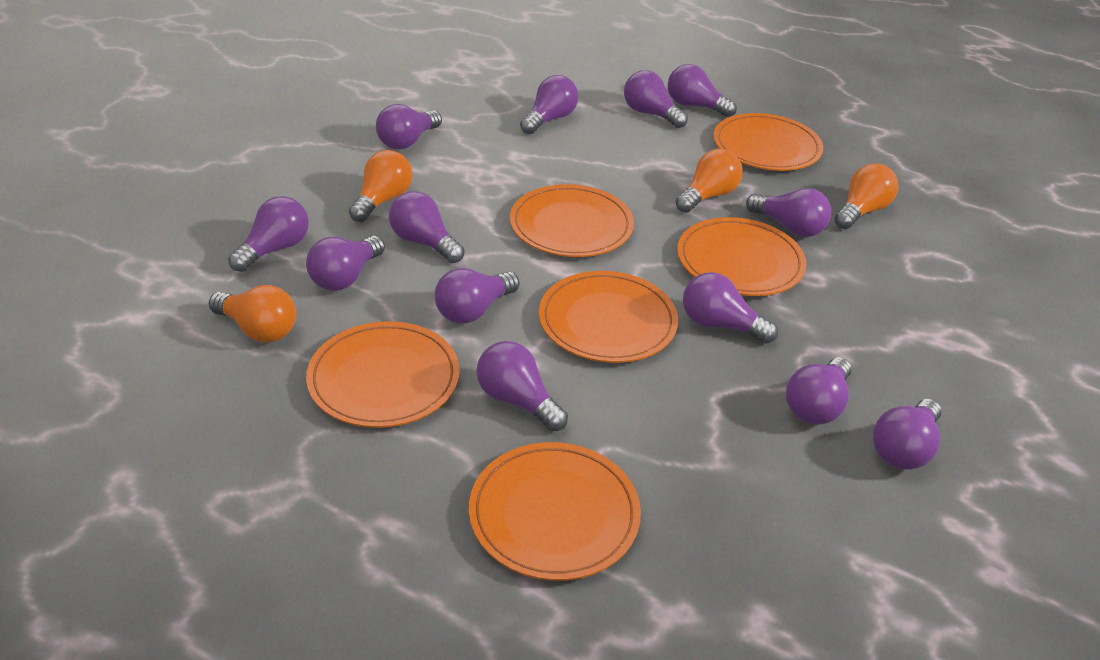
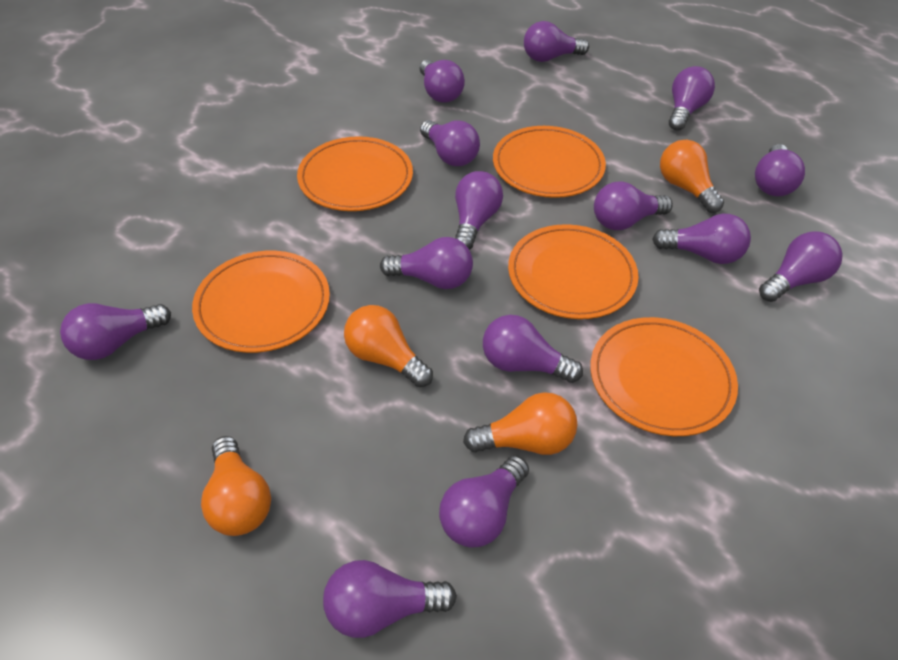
orange plate: 6 -> 5
purple light bulb: 13 -> 14

